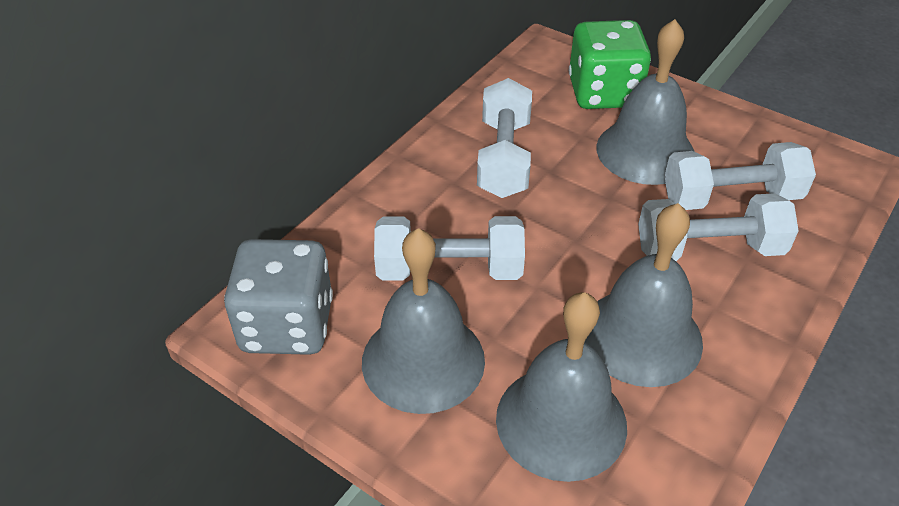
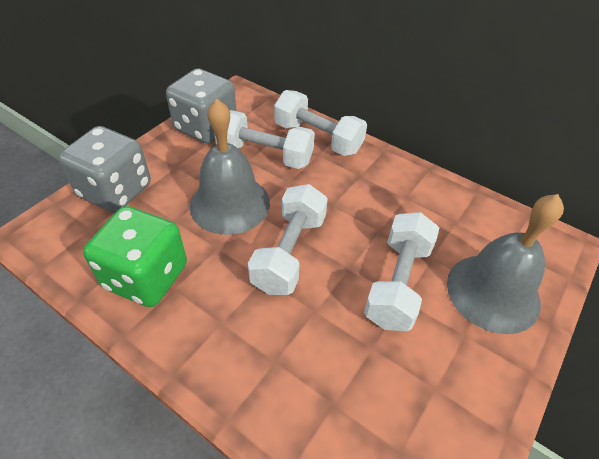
grey bell: 4 -> 2
grey dice: 1 -> 2

